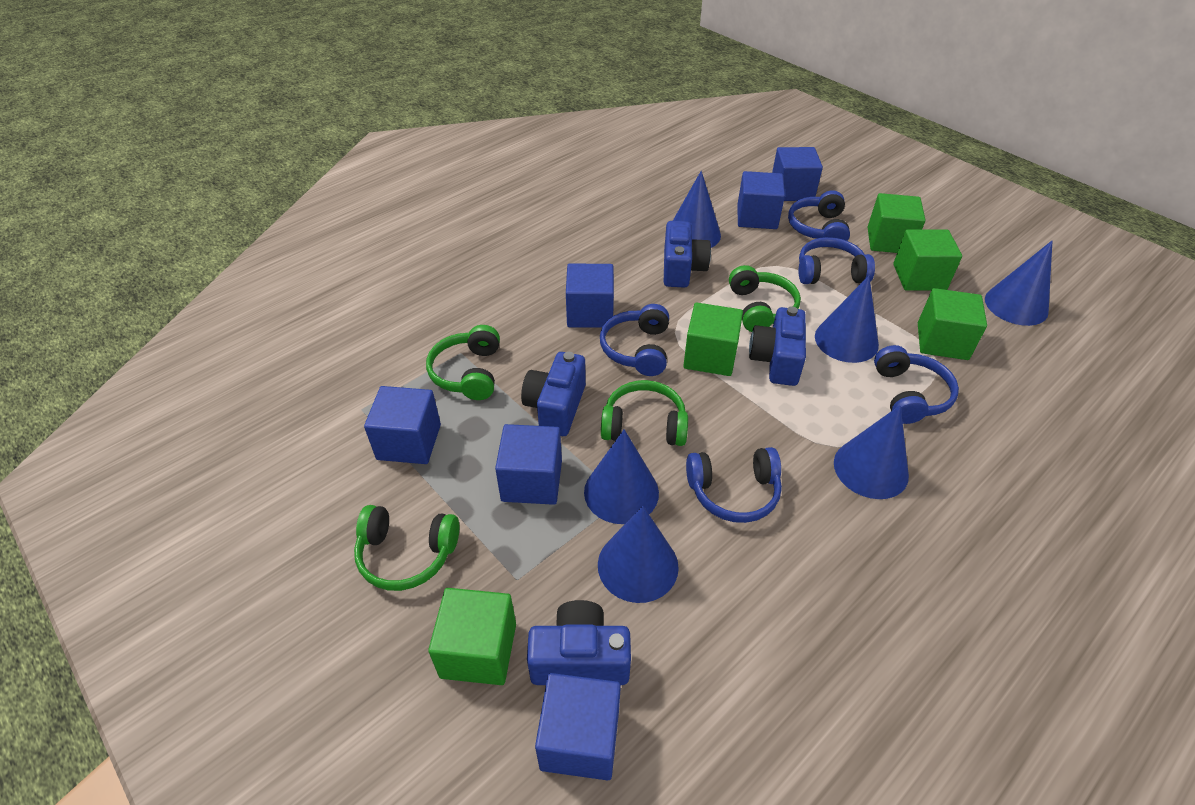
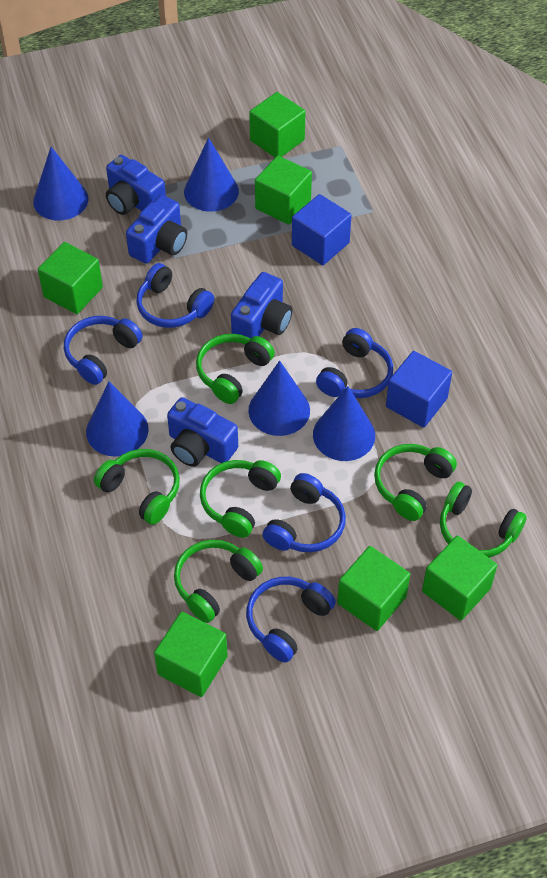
blue cone: 6 -> 5
blue cube: 6 -> 2
green cube: 5 -> 6
green headphones: 4 -> 6

